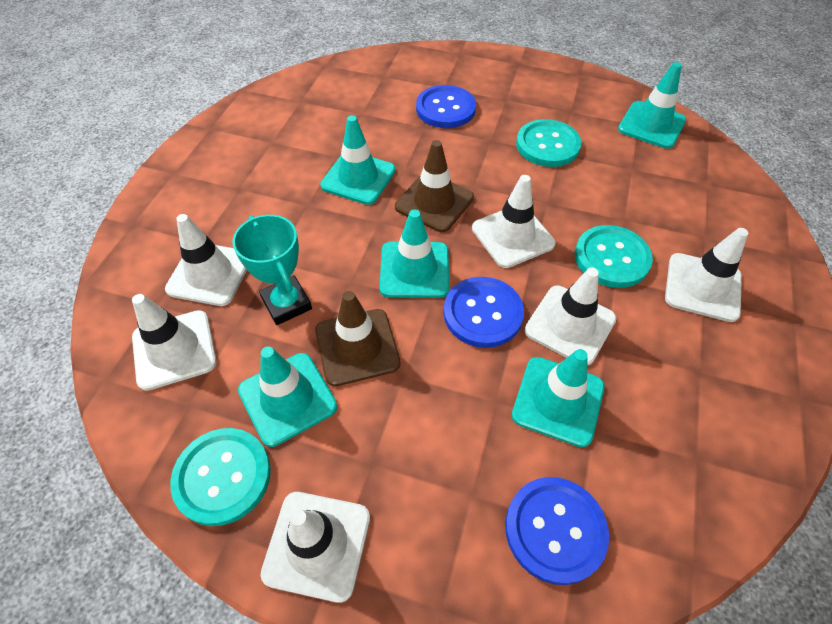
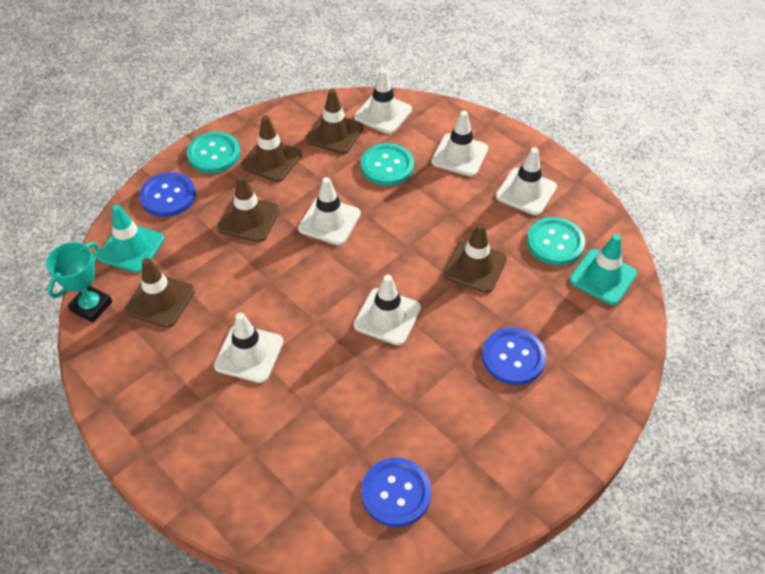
brown traffic cone: 2 -> 5
turquoise traffic cone: 5 -> 2

